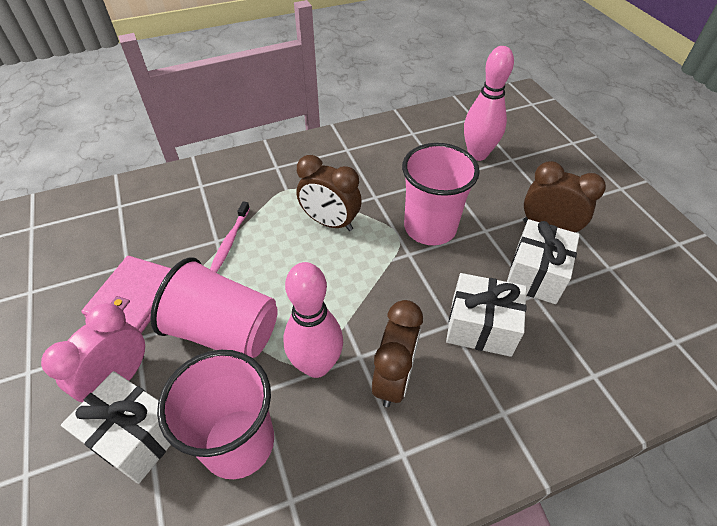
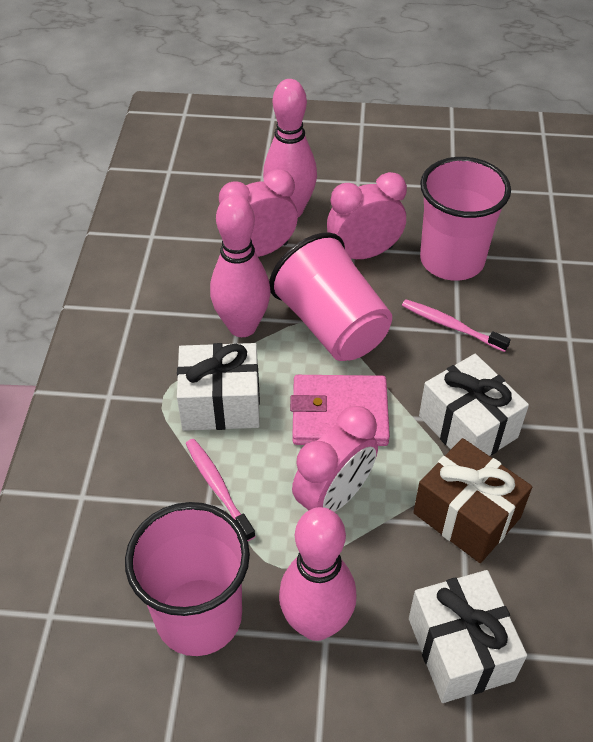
brown clock: 3 -> 0
brown gift: 0 -> 1
pink bowling pin: 2 -> 3
pink clock: 1 -> 3
pink toothbrush: 1 -> 2

